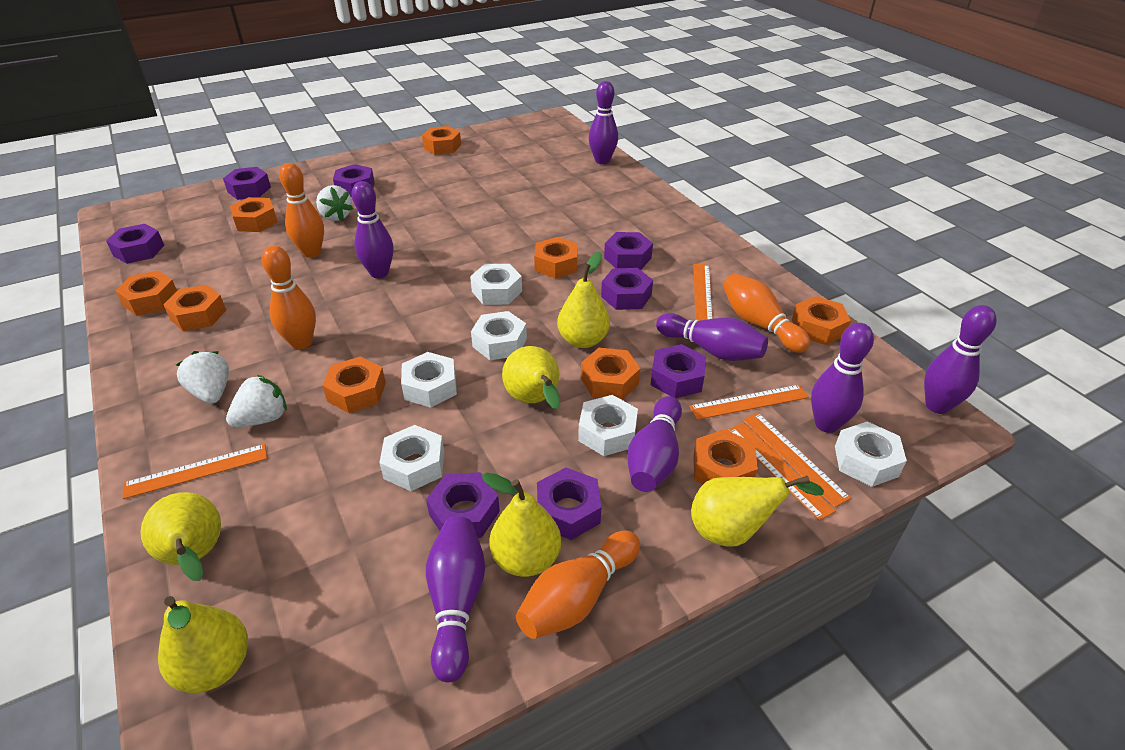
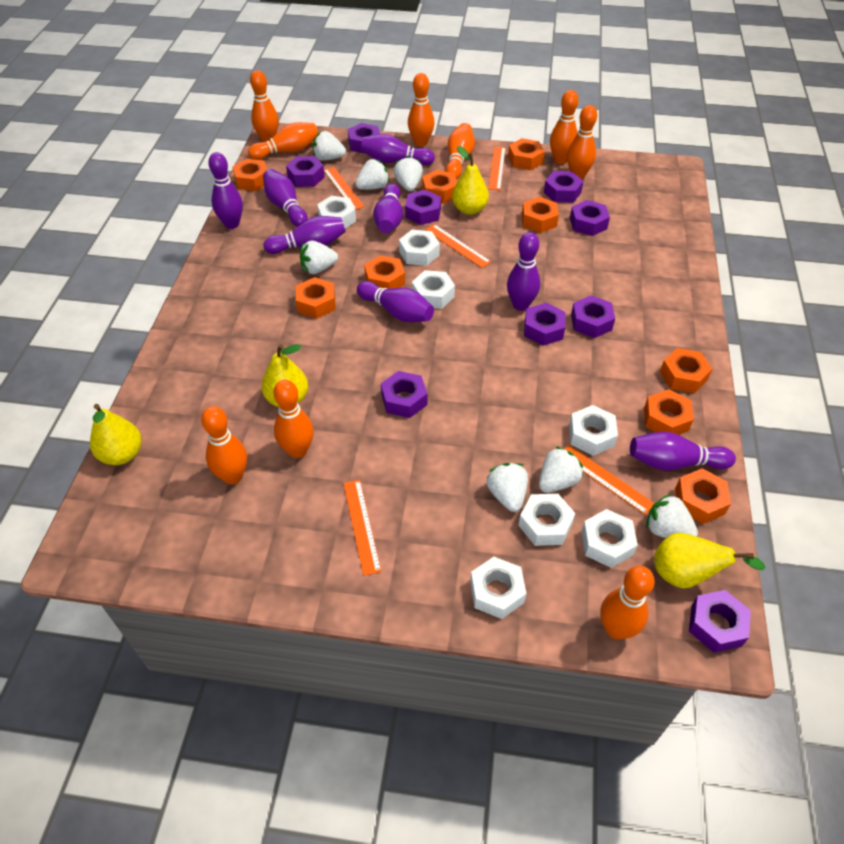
orange bowling pin: 4 -> 9
purple bowling pin: 7 -> 8
purple nut: 8 -> 9
white nut: 6 -> 7
white strawberry: 3 -> 7
yellow pear: 6 -> 4

